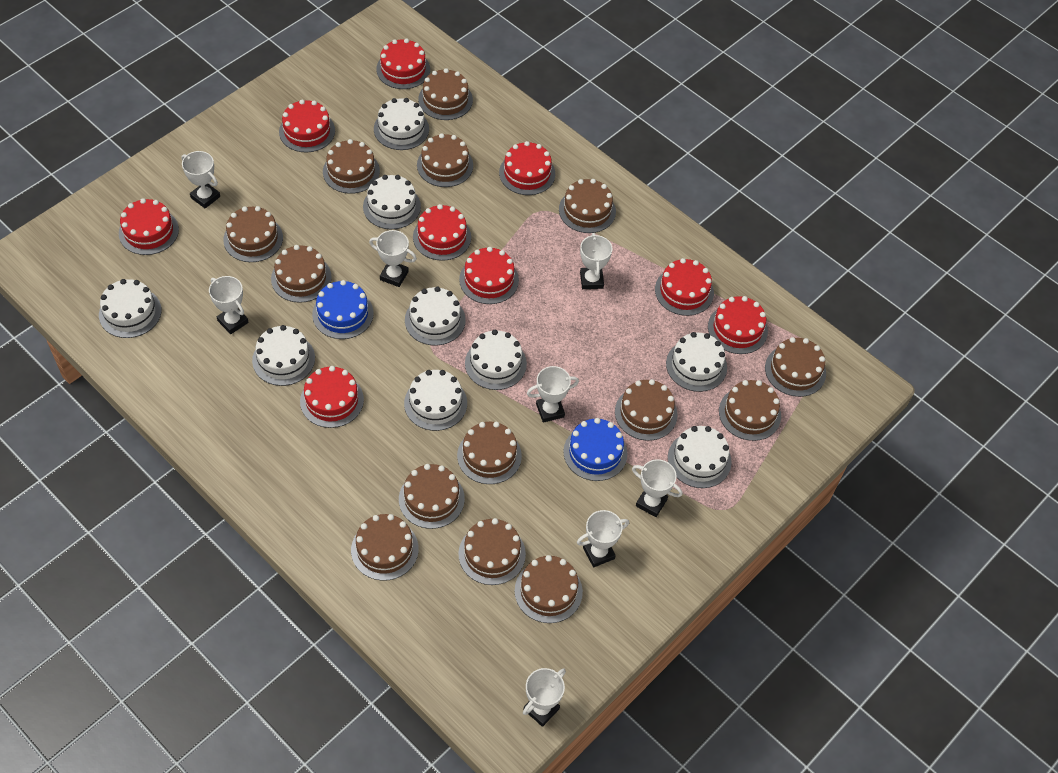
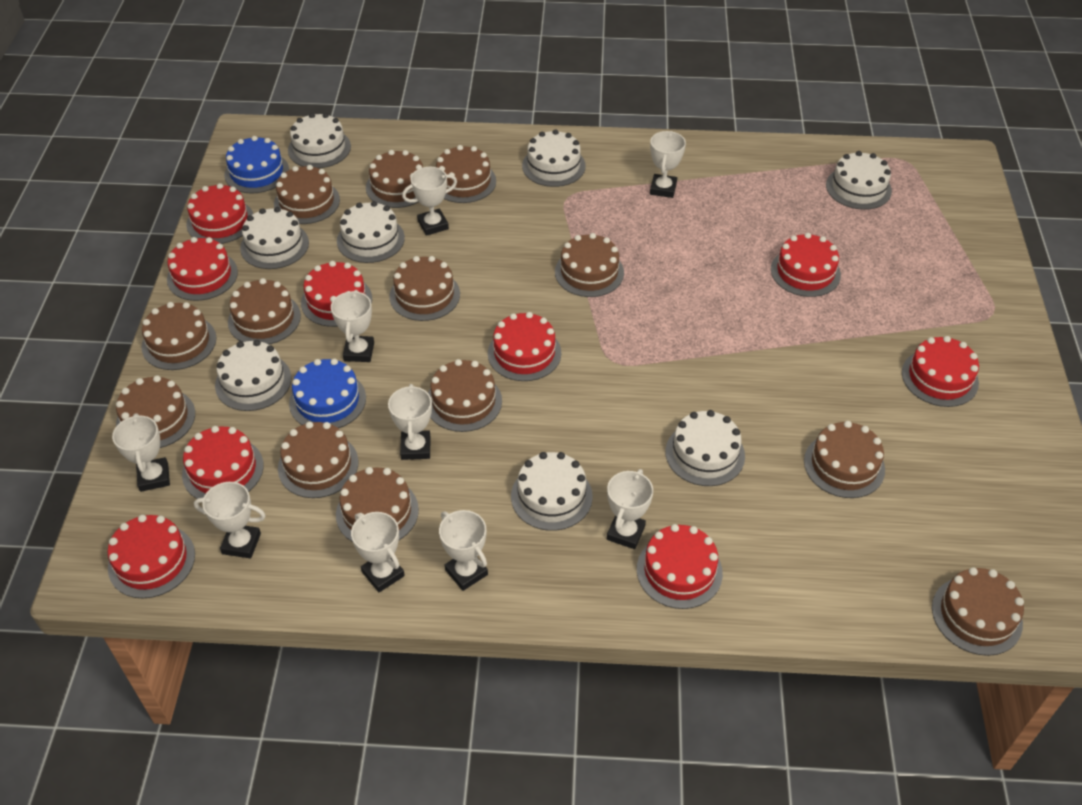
brown cake: 14 -> 13
white cake: 9 -> 8
white trophy: 8 -> 9

